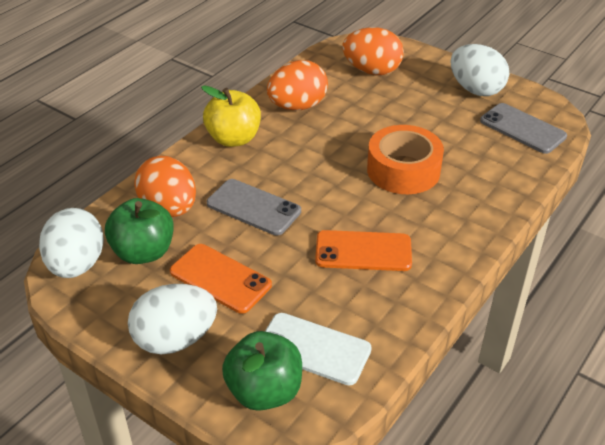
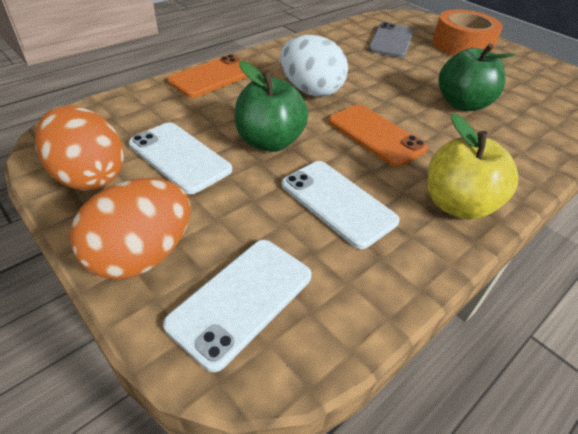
grey phone: 2 -> 1
orange egg: 3 -> 2
white egg: 3 -> 1
white phone: 1 -> 3

